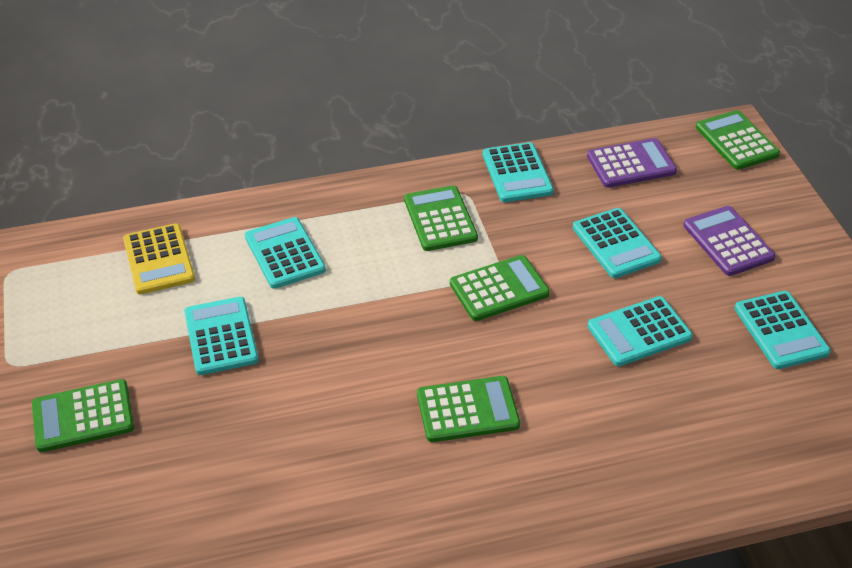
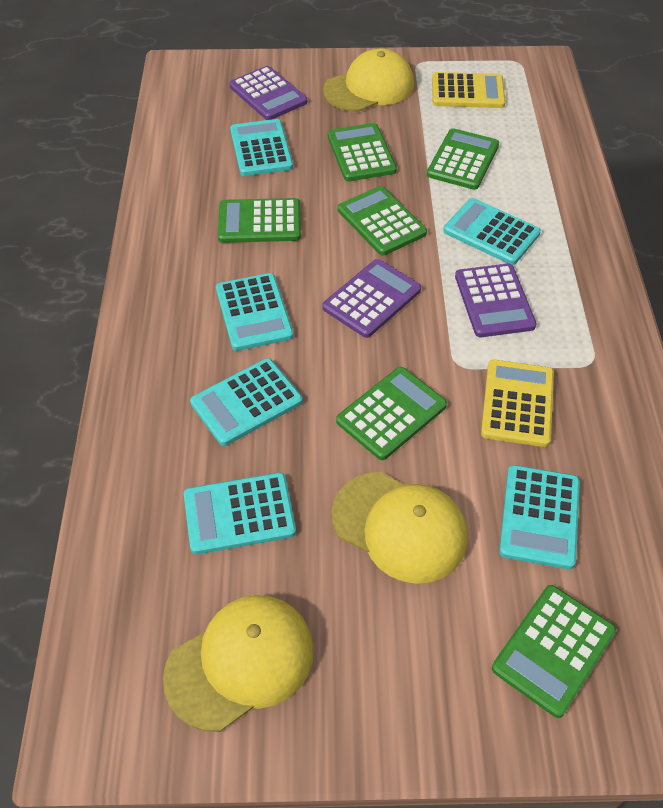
green calculator: 5 -> 6
purple calculator: 2 -> 3
yellow calculator: 1 -> 2
yellow cap: 0 -> 3

